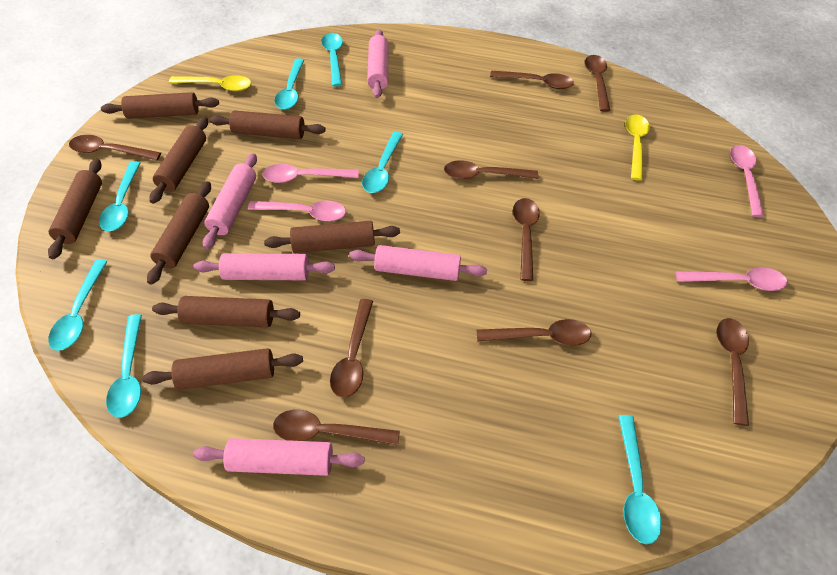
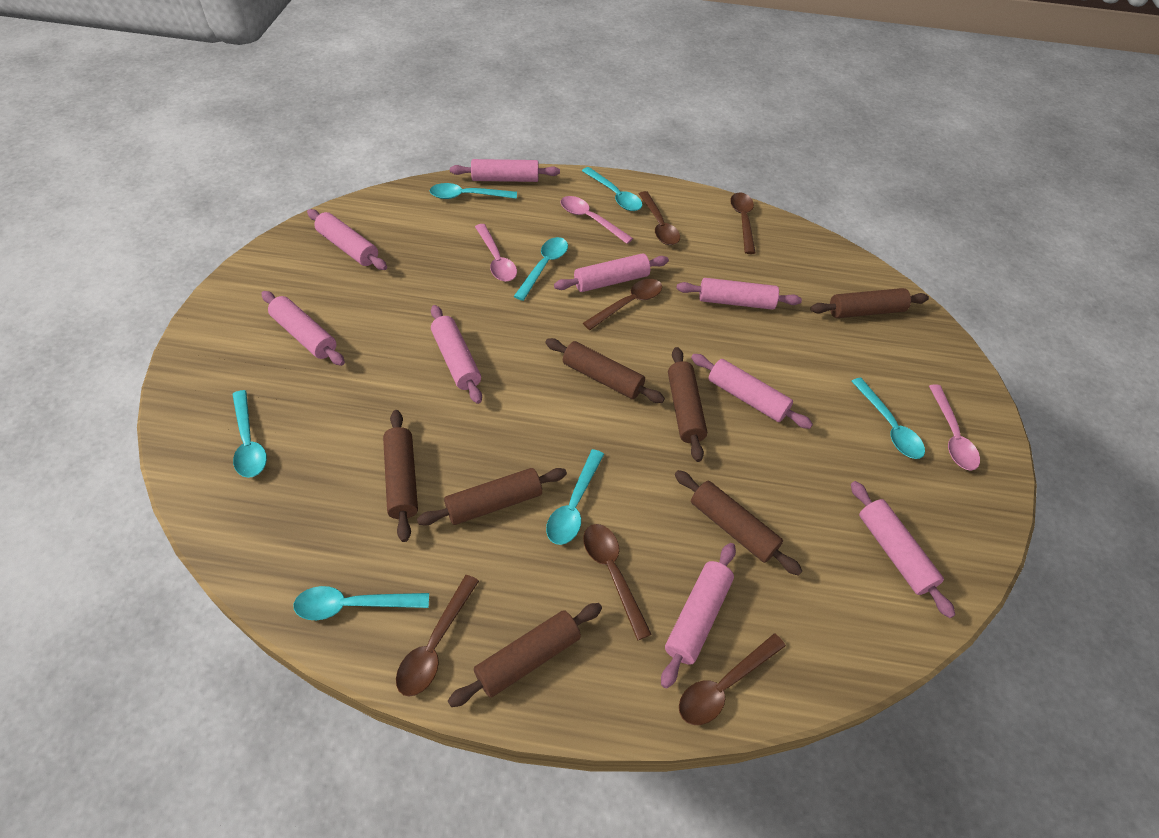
brown rolling pin: 8 -> 7
brown spoon: 9 -> 6
pink rolling pin: 5 -> 9
pink spoon: 4 -> 3
yellow spoon: 2 -> 0

